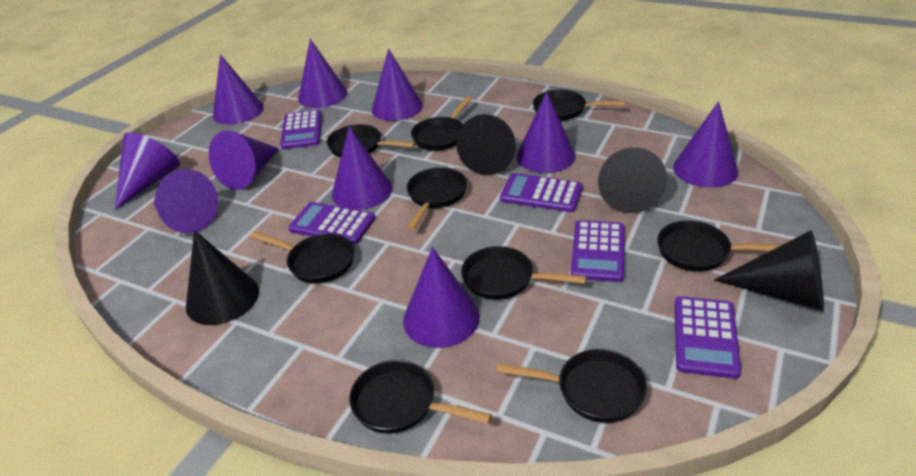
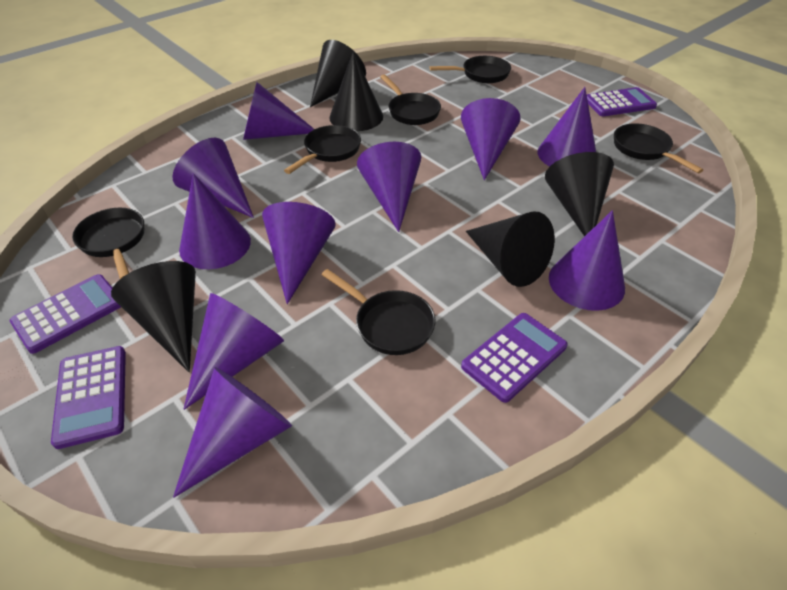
black cone: 4 -> 5
black pan: 9 -> 6
purple calculator: 5 -> 4

